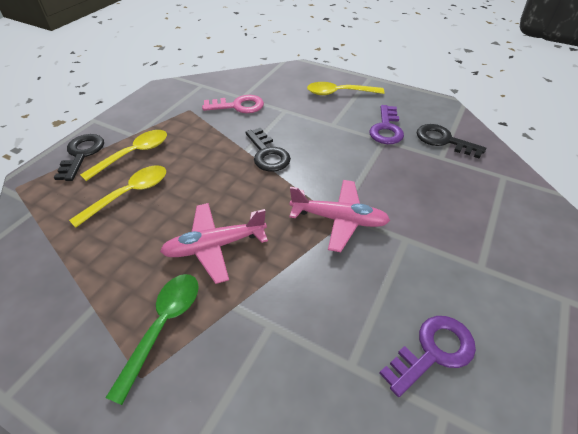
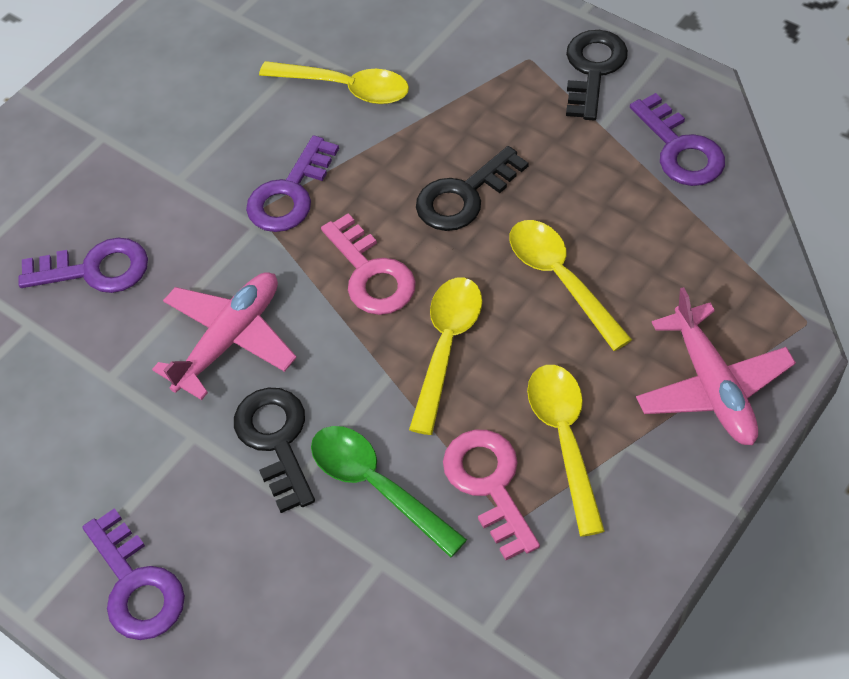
pink key: 1 -> 2
purple key: 2 -> 4
yellow spoon: 3 -> 4

